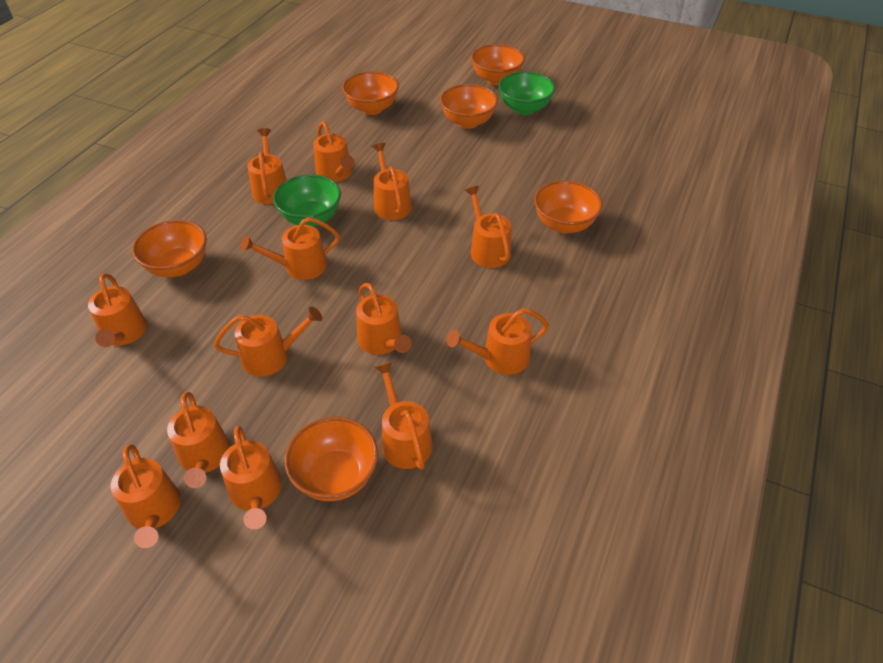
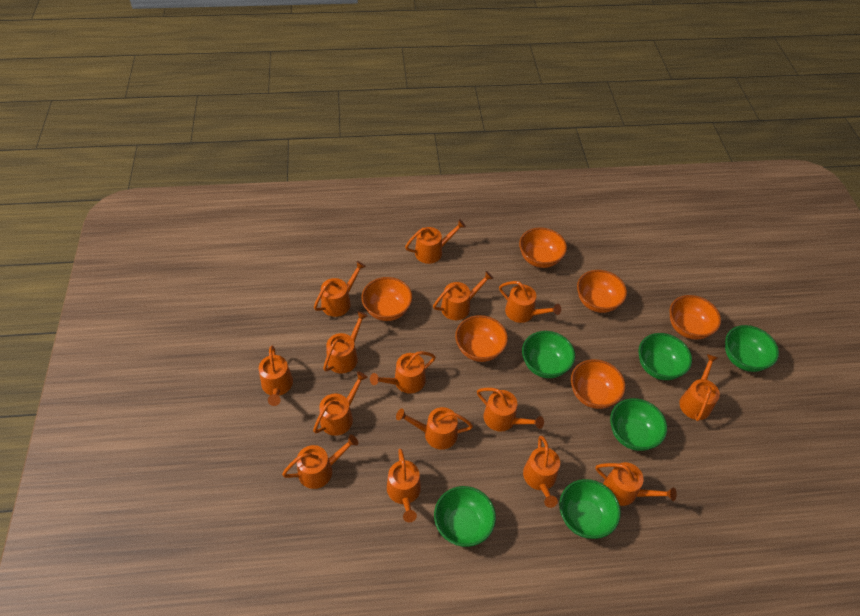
green bowl: 2 -> 6
orange watering can: 13 -> 15

